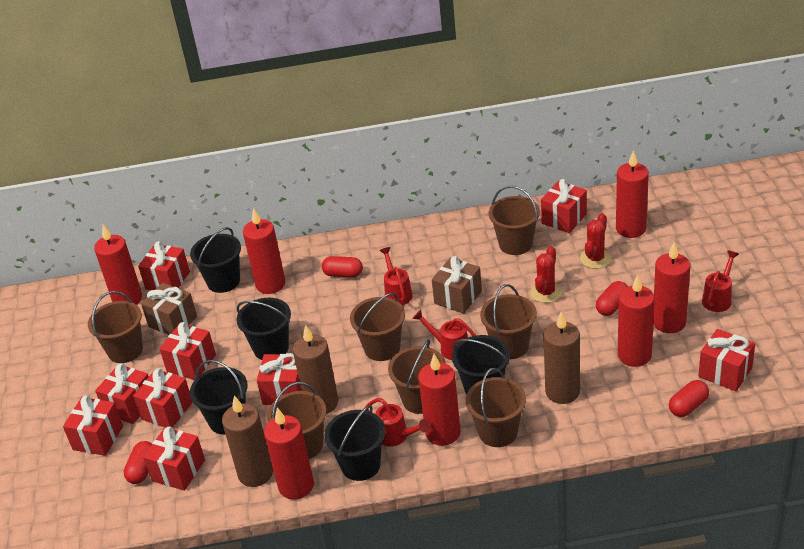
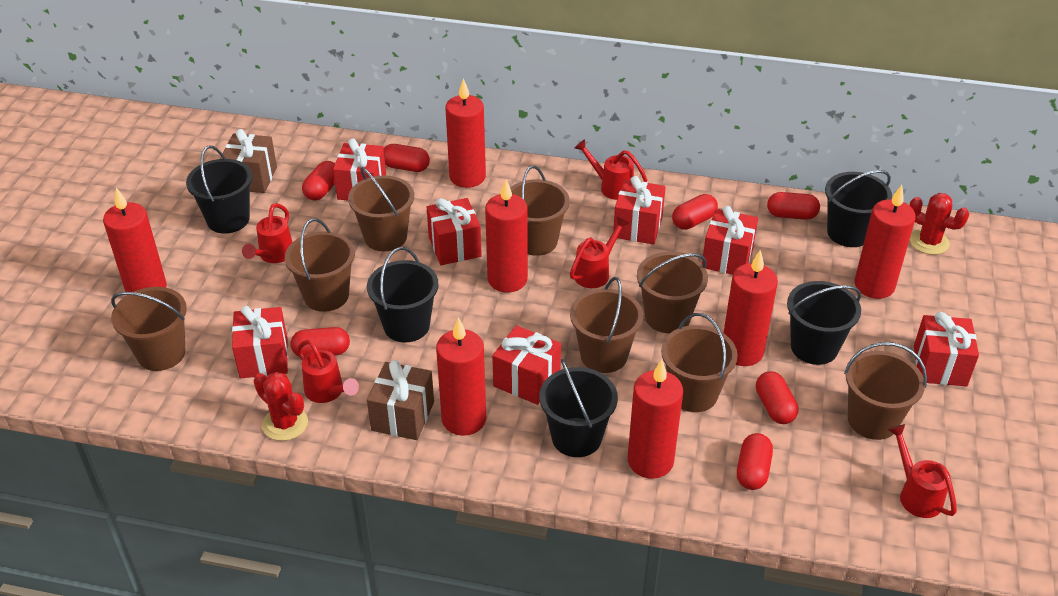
brown bucket: 7 -> 8
brown candle: 3 -> 0
red capsule: 4 -> 7
red gift: 9 -> 7
red watering can: 4 -> 5

